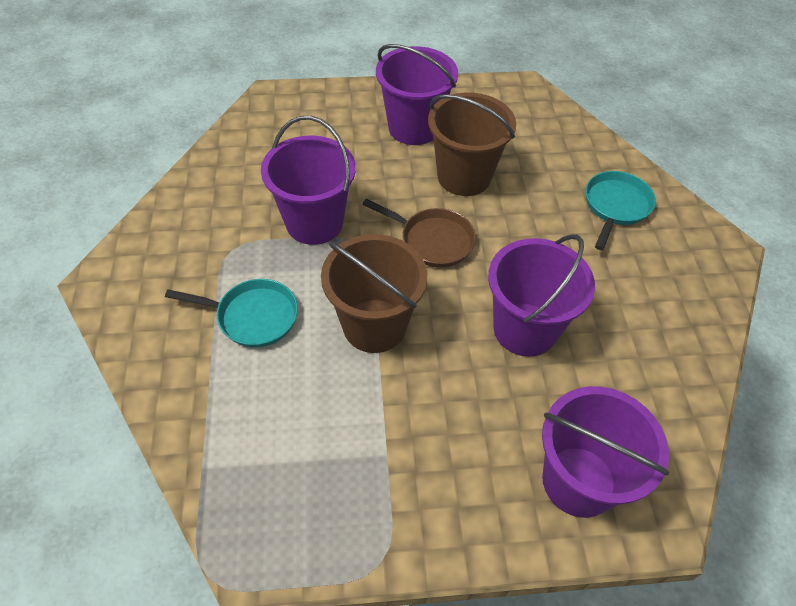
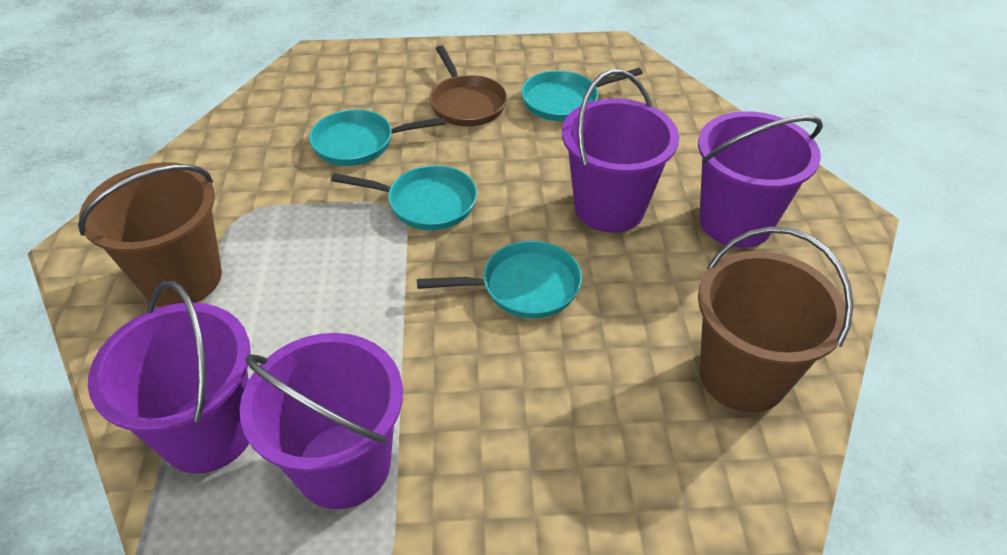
turquoise pan: 2 -> 4

